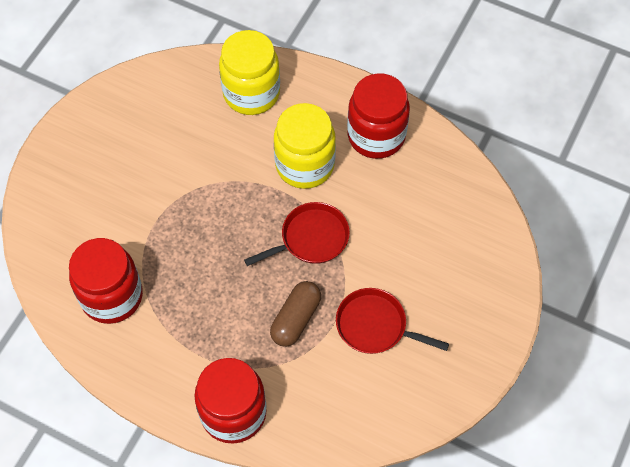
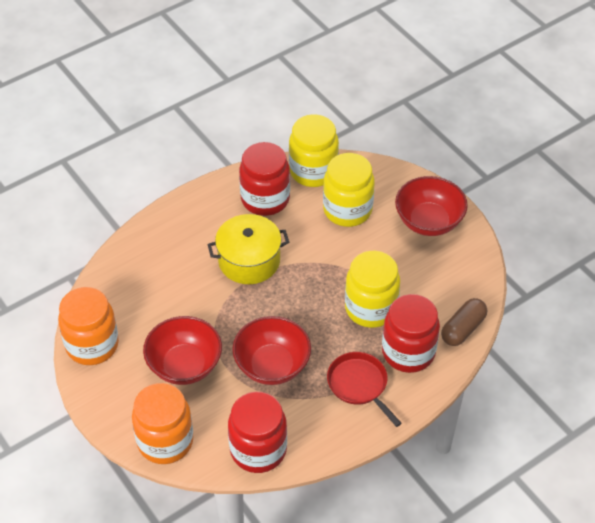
orange jar: 0 -> 2
red bowl: 0 -> 3
red pan: 2 -> 1
yellow jar: 2 -> 3
yellow pot: 0 -> 1

